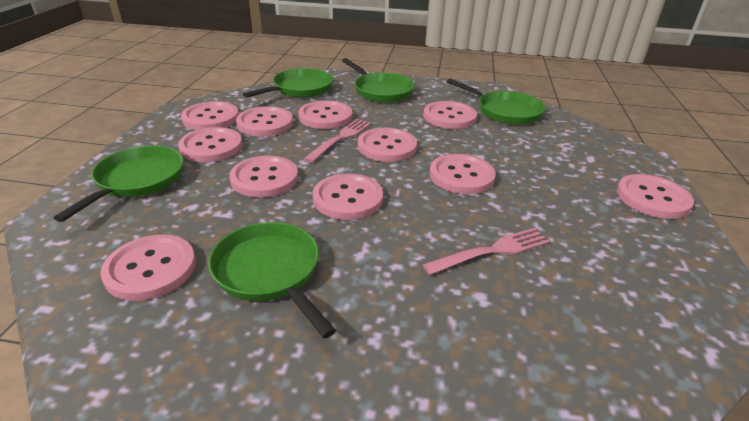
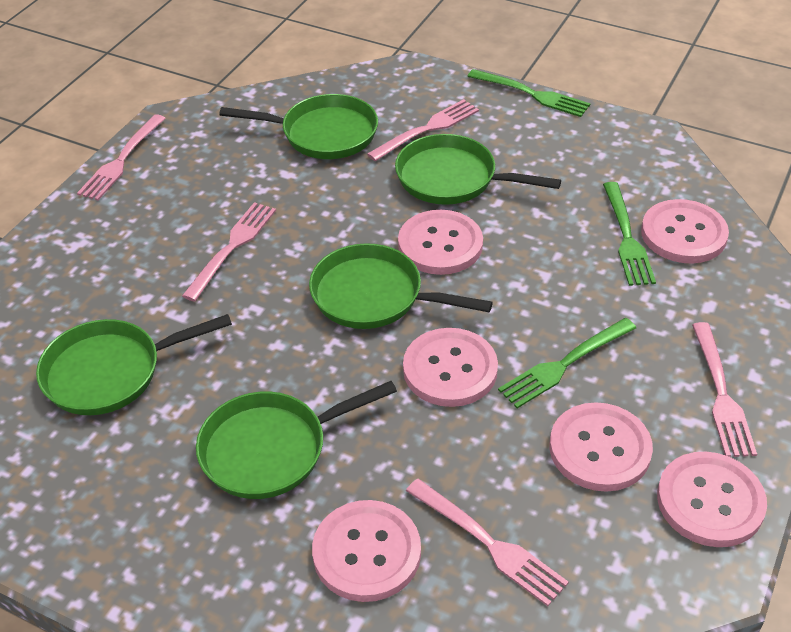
green fork: 0 -> 3
pink button: 11 -> 6
pink fork: 2 -> 5

